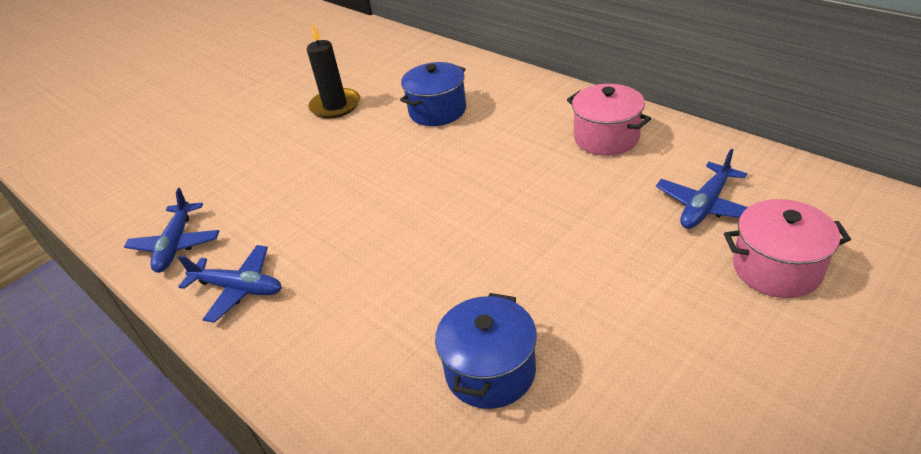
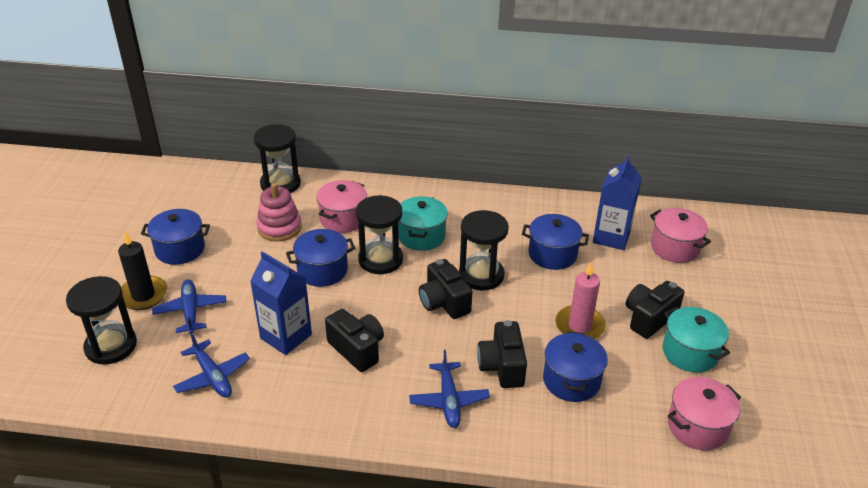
black camera: 0 -> 4
black hourglass: 0 -> 4
blue carton: 0 -> 2
blue pot: 2 -> 4
pink candle: 0 -> 1
pink pot: 2 -> 3
pink stacking toy: 0 -> 1
turquoise pot: 0 -> 2

